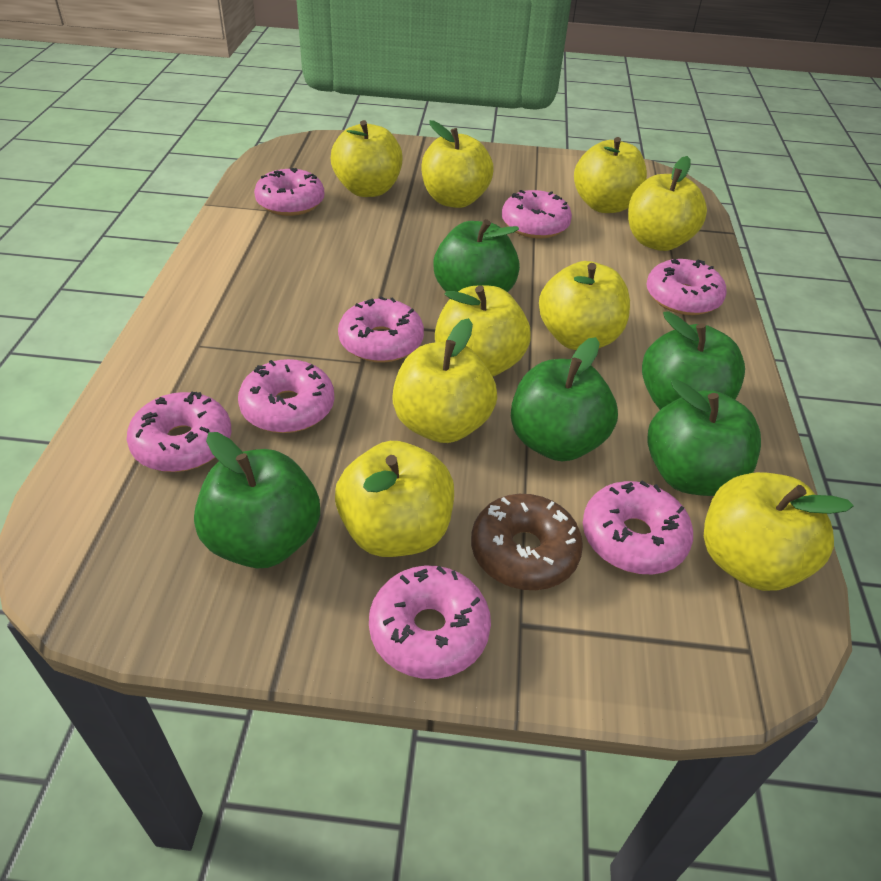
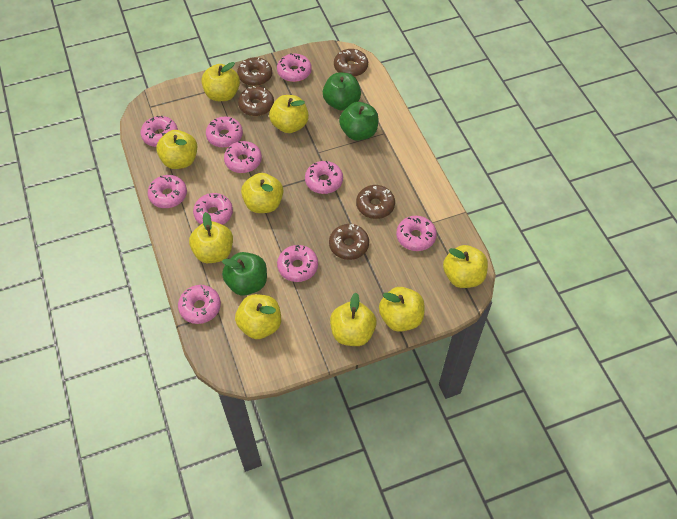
brown donut: 1 -> 5
green apple: 5 -> 3
pink donut: 8 -> 10

